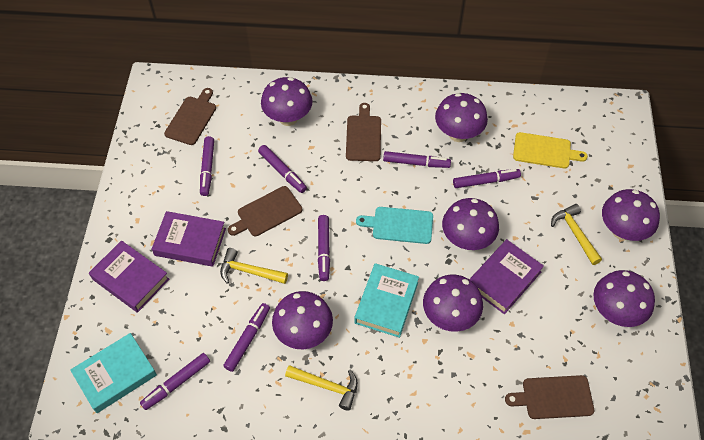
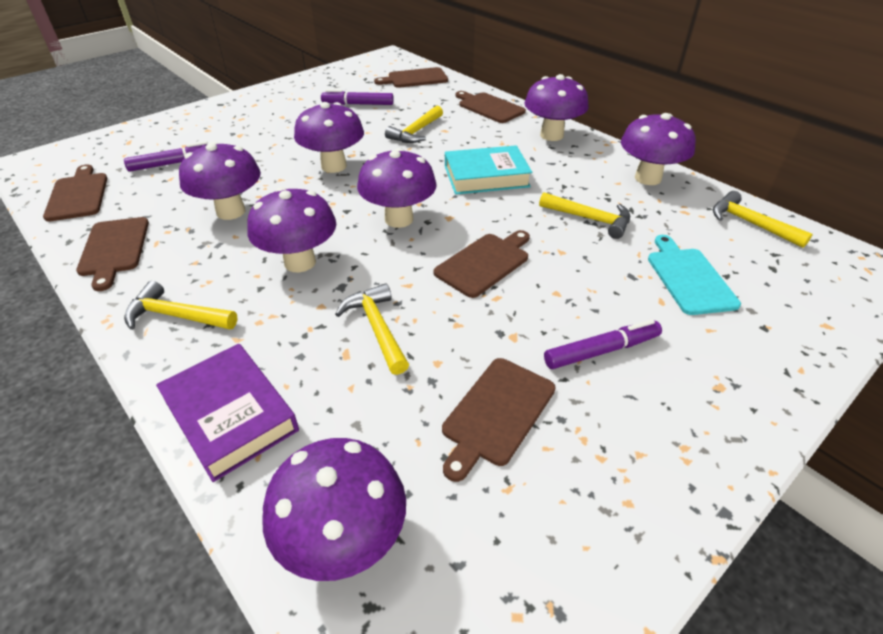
brown cutting board: 4 -> 6
purple book: 3 -> 1
purple marker: 7 -> 3
turquoise book: 2 -> 1
yellow cutting board: 1 -> 0
yellow hammer: 3 -> 5

